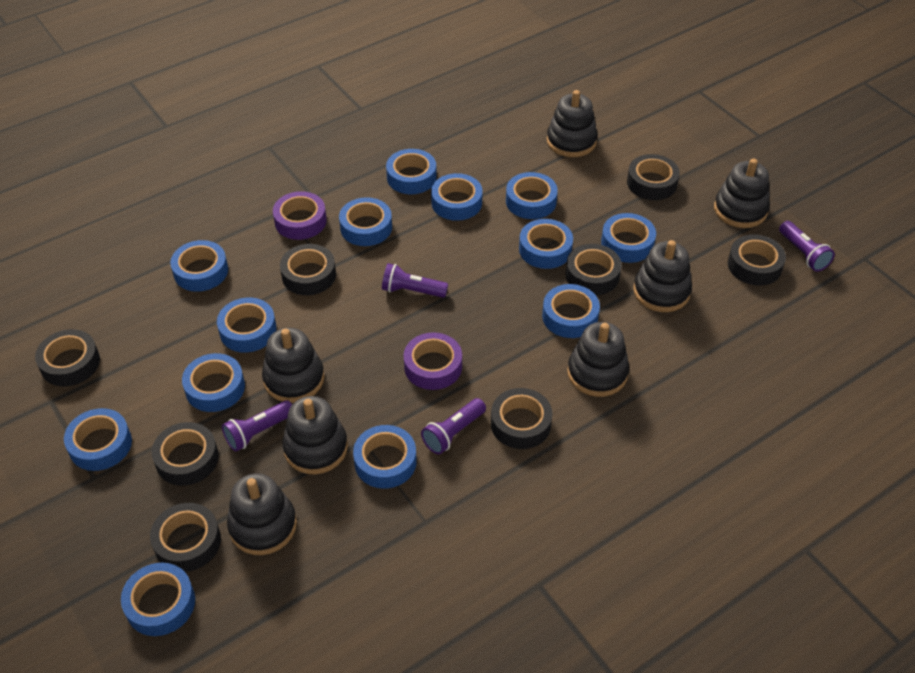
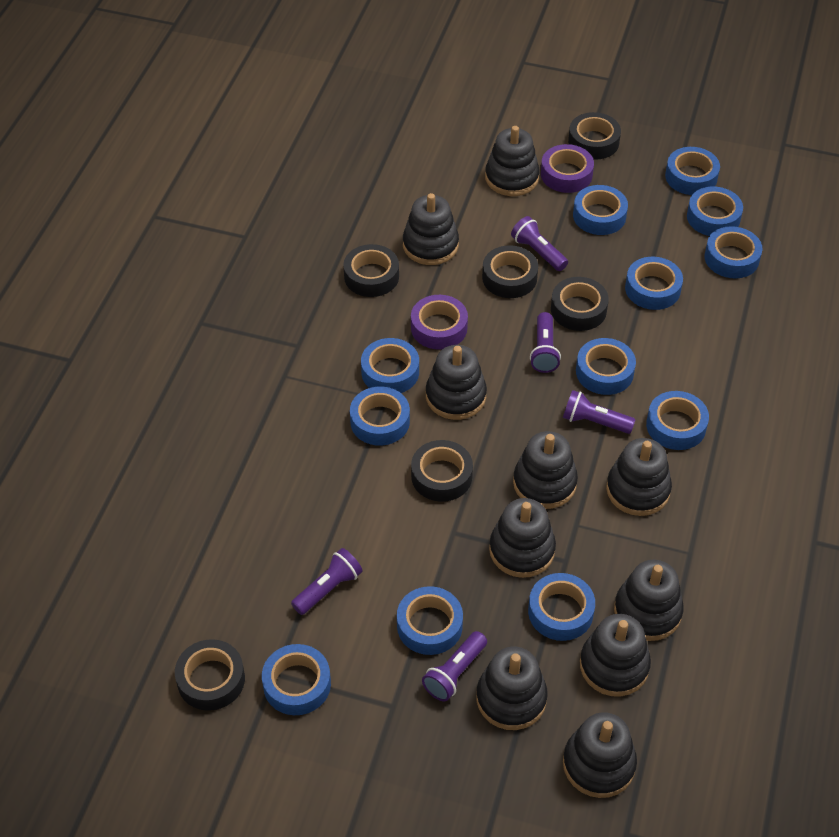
black stacking toy: 7 -> 10
black tape: 8 -> 6
blue tape: 13 -> 12
purple flashlight: 4 -> 5

